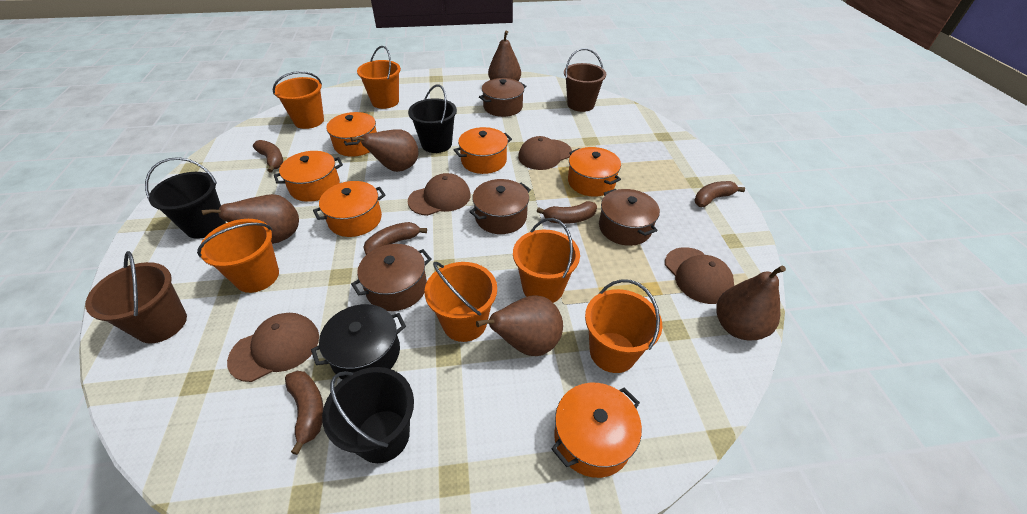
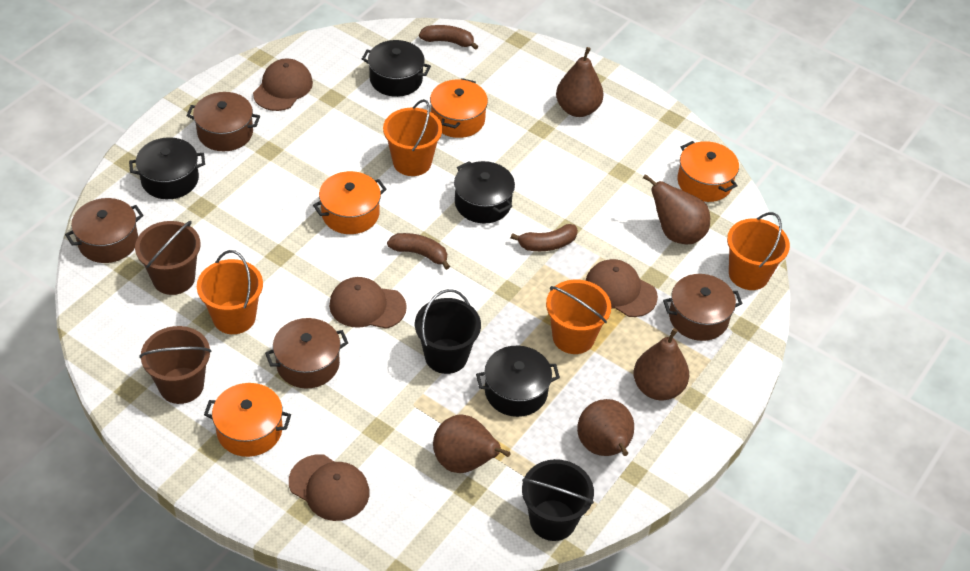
black bucket: 3 -> 2
black pot: 1 -> 4
brown banana: 5 -> 3
orange bucket: 6 -> 4
orange pot: 6 -> 4

